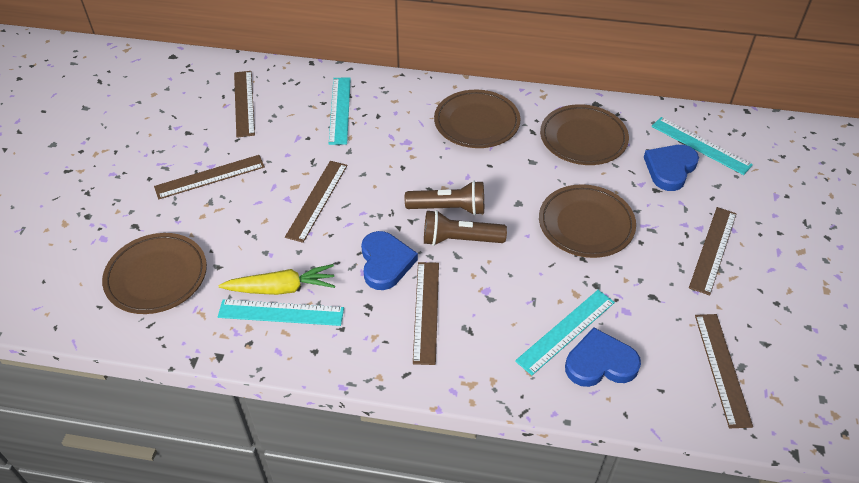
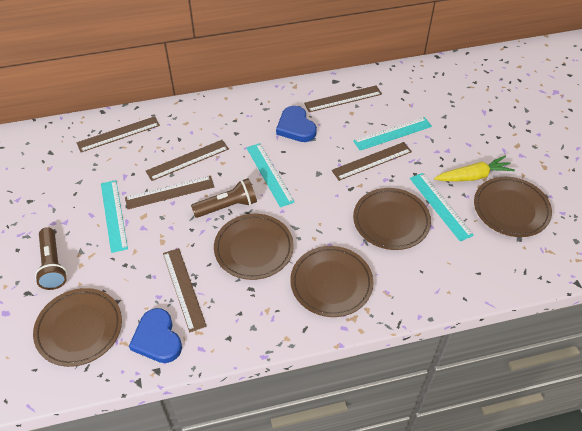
blue heart: 3 -> 2
brown plate: 4 -> 5

